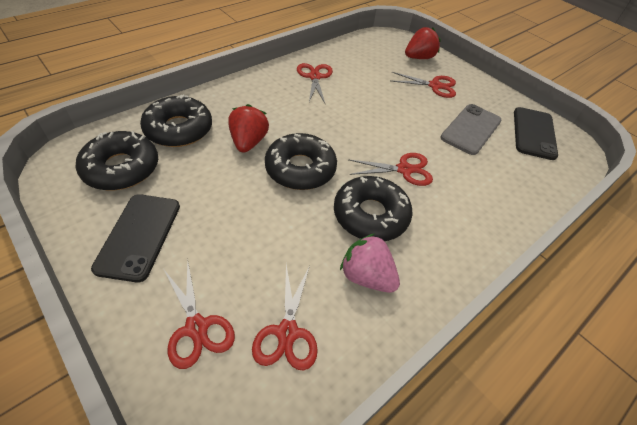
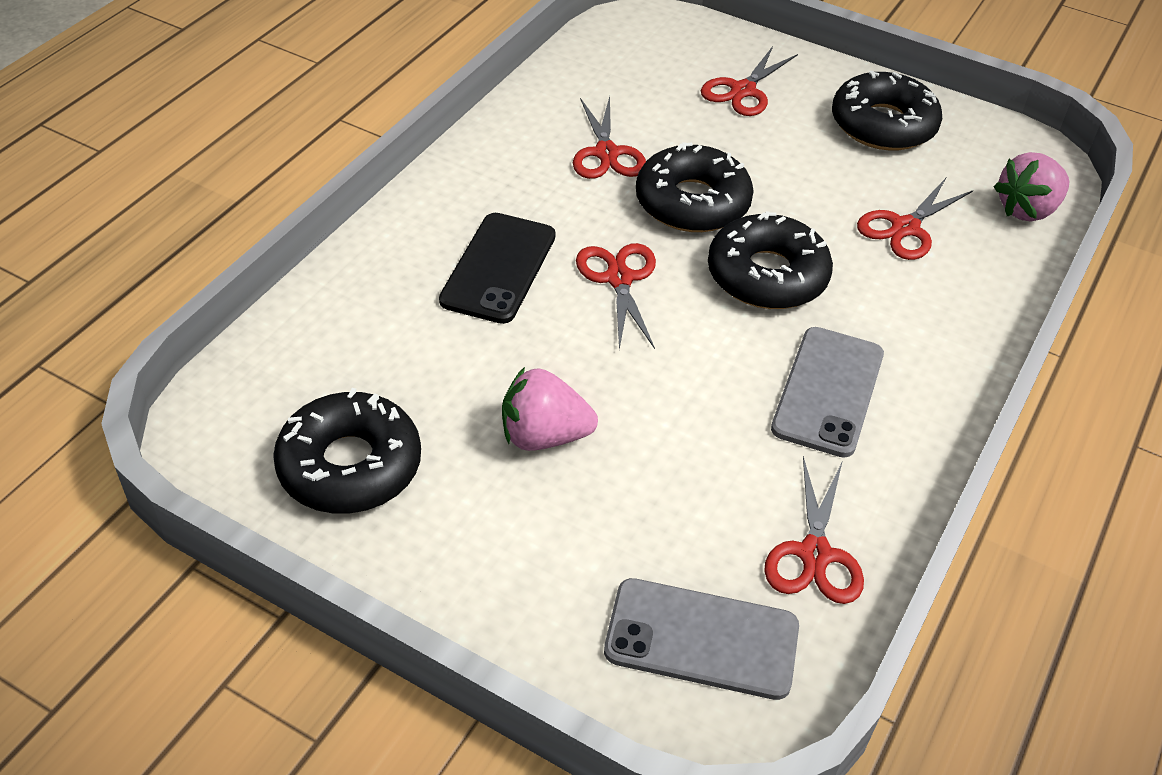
black phone: 2 -> 1
grey phone: 1 -> 2
pink strawberry: 1 -> 2
red strawberry: 2 -> 0

